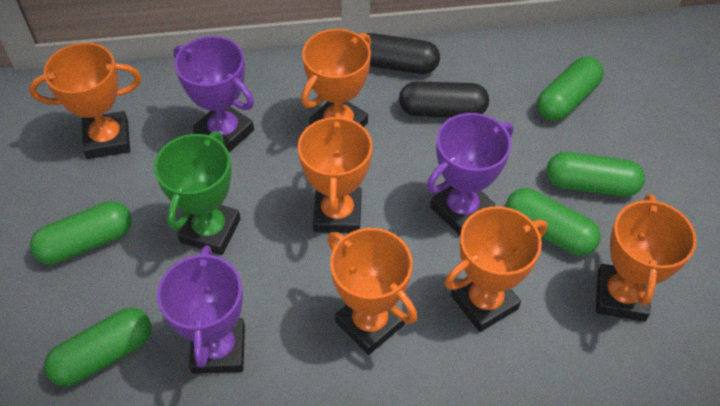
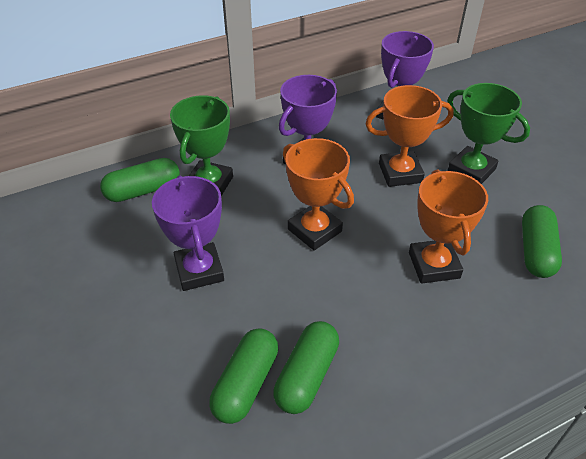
black capsule: 2 -> 0
green capsule: 5 -> 4
green trophy: 1 -> 2
orange trophy: 6 -> 3

